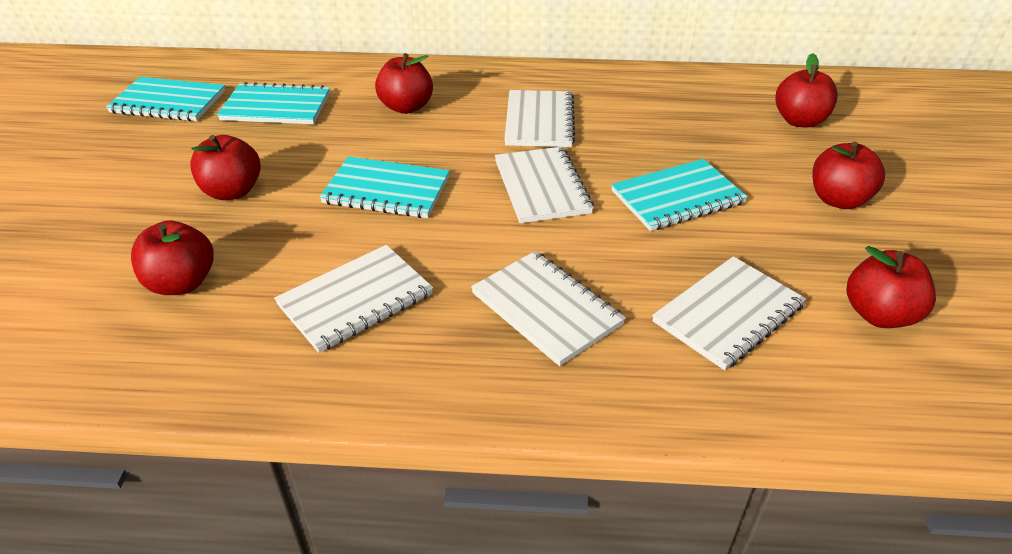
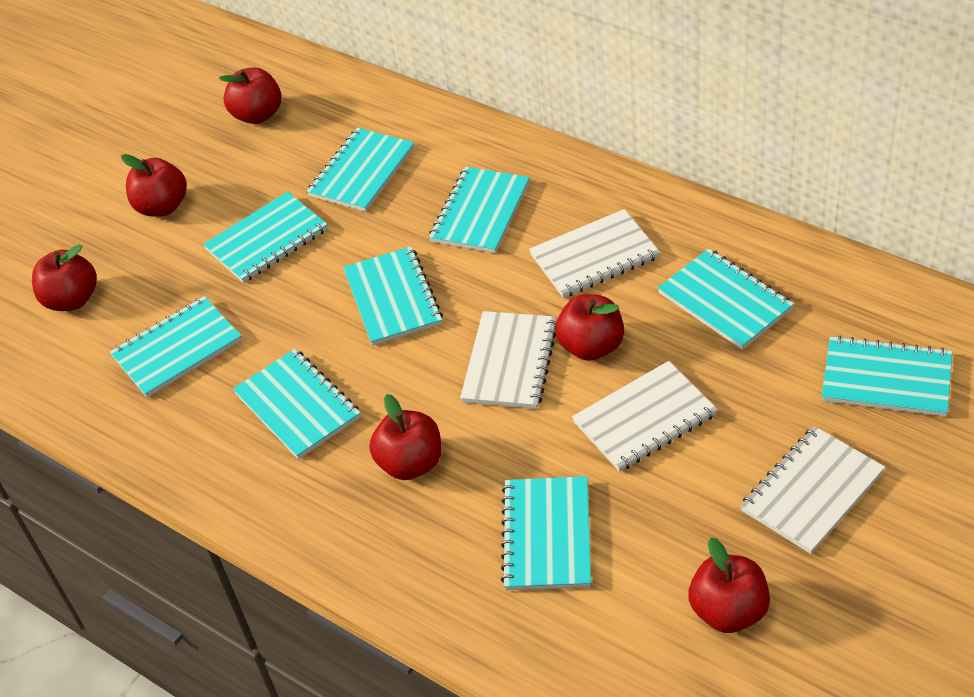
turquoise notebook: 4 -> 9
white notebook: 5 -> 4

